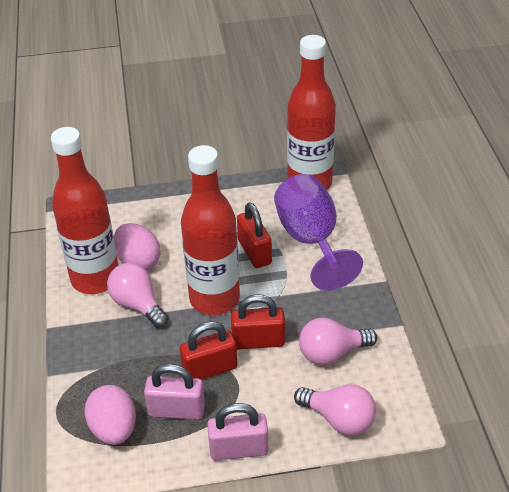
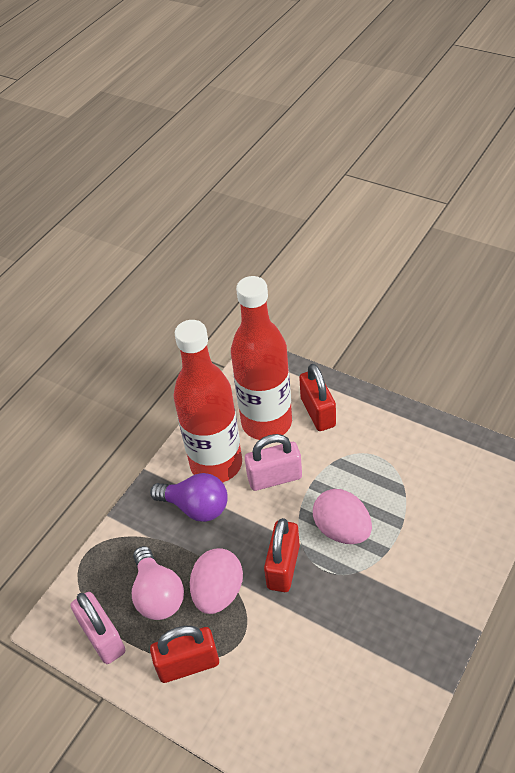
pink light bulb: 3 -> 1
purple goblet: 1 -> 0
purple light bulb: 0 -> 1
red bottle: 3 -> 2

